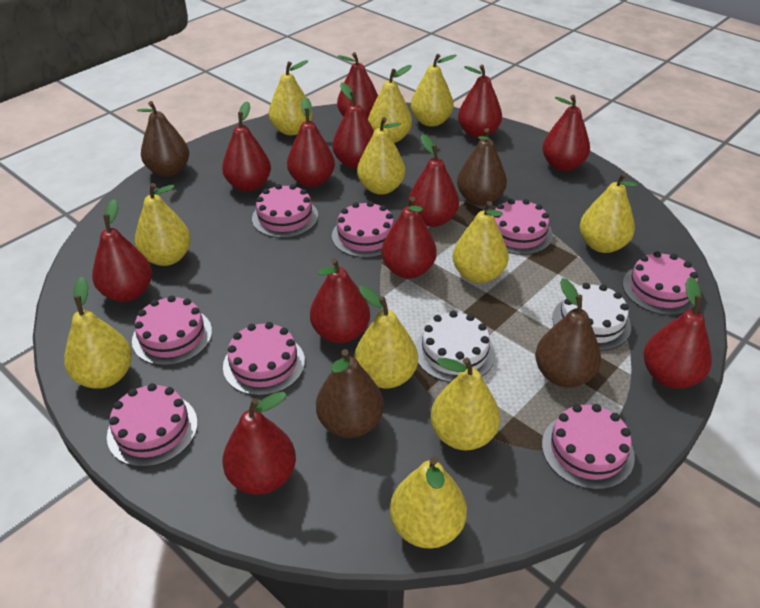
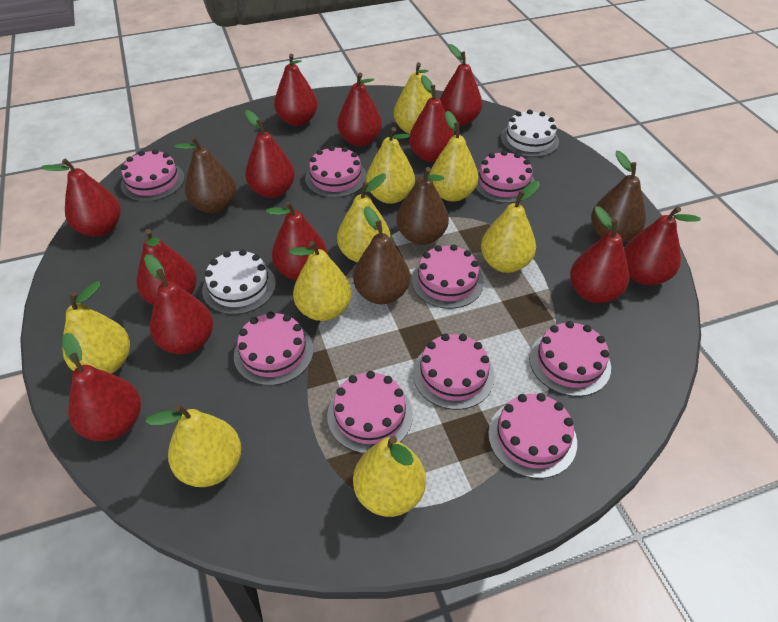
pink cake: 8 -> 9
yellow pear: 11 -> 9

